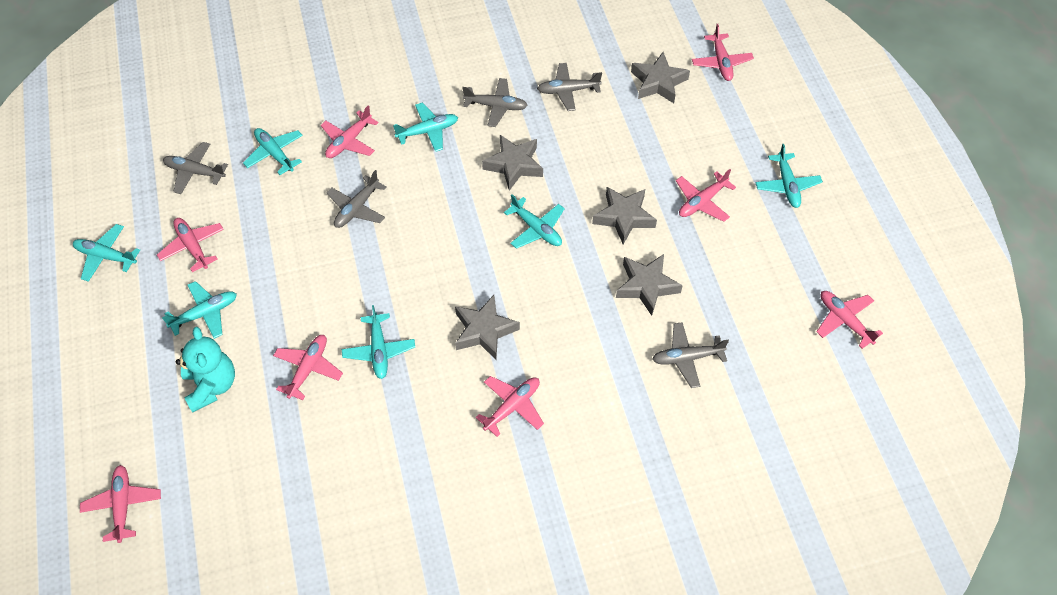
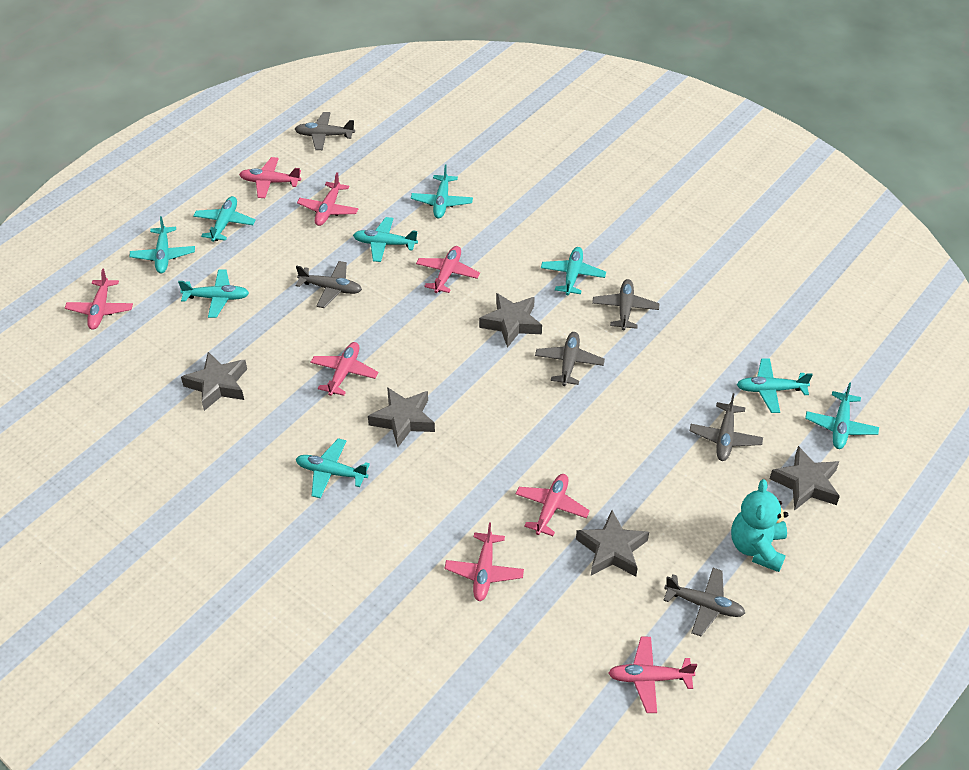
grey plane: 5 -> 6
turquoise plane: 7 -> 9

